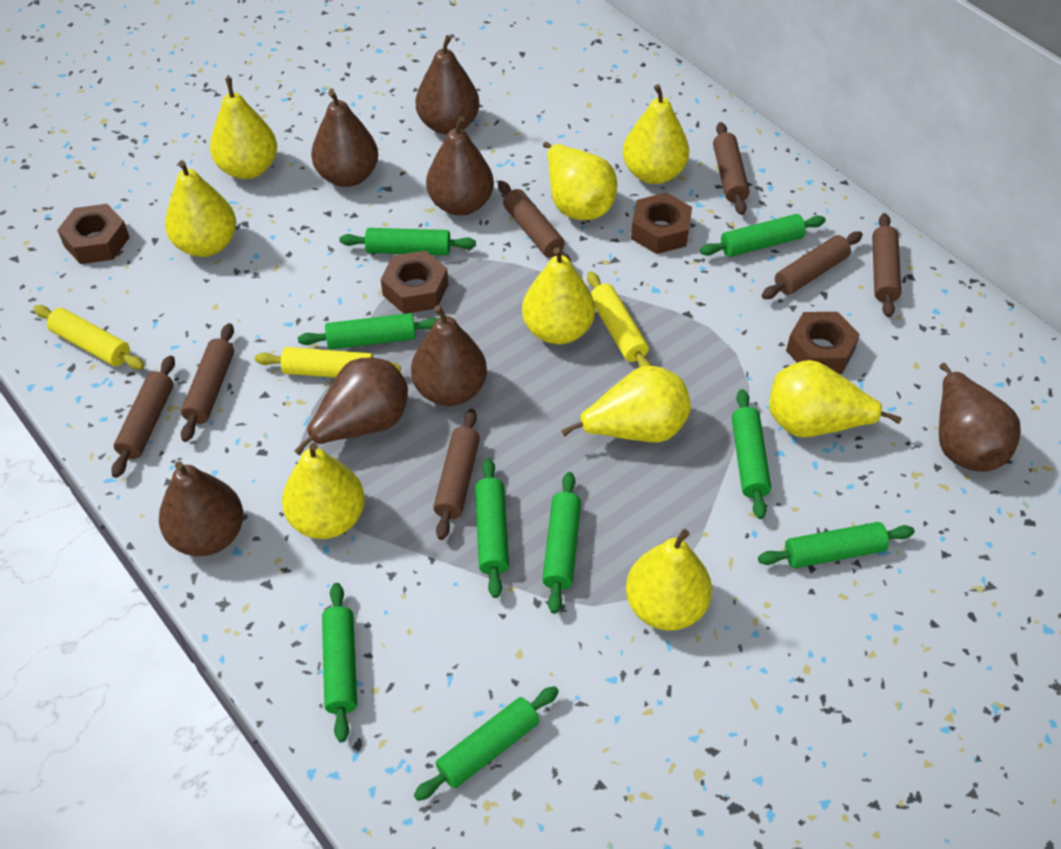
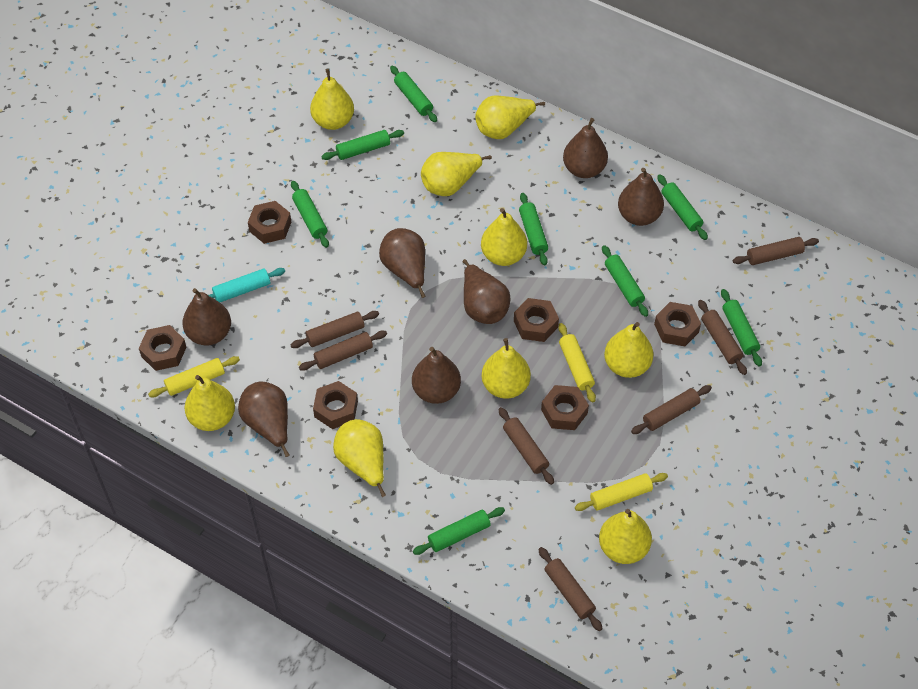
brown nut: 4 -> 6
green rolling pin: 9 -> 8
turquoise rolling pin: 0 -> 1

